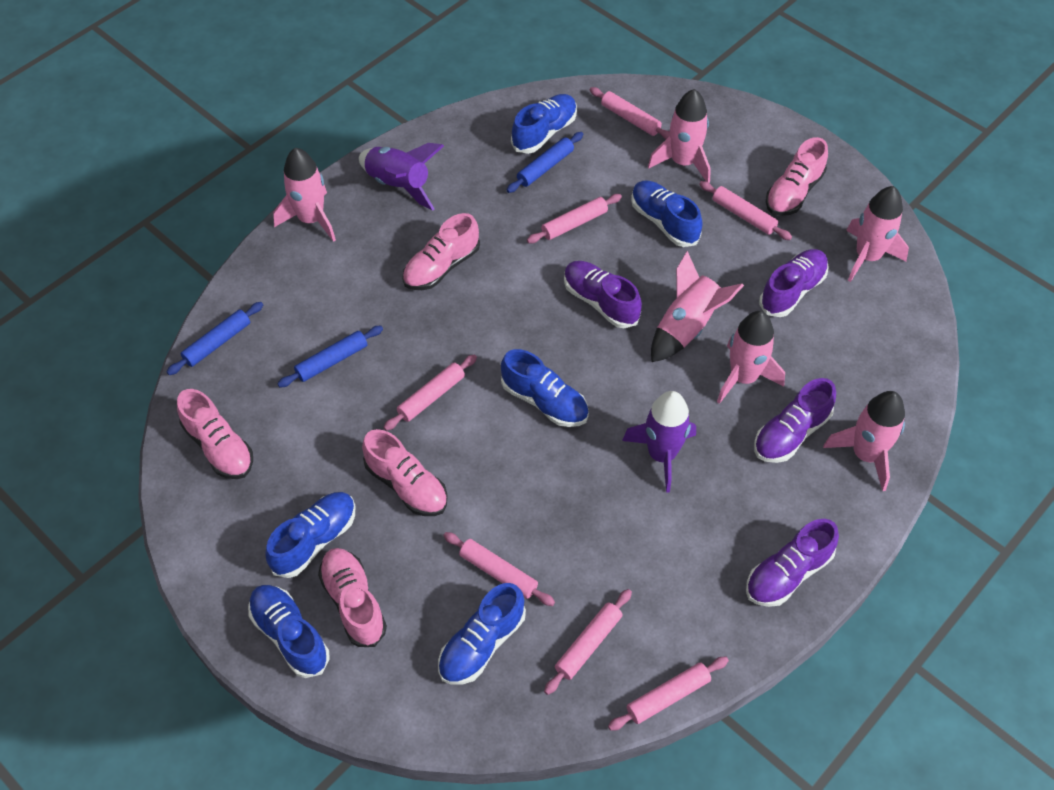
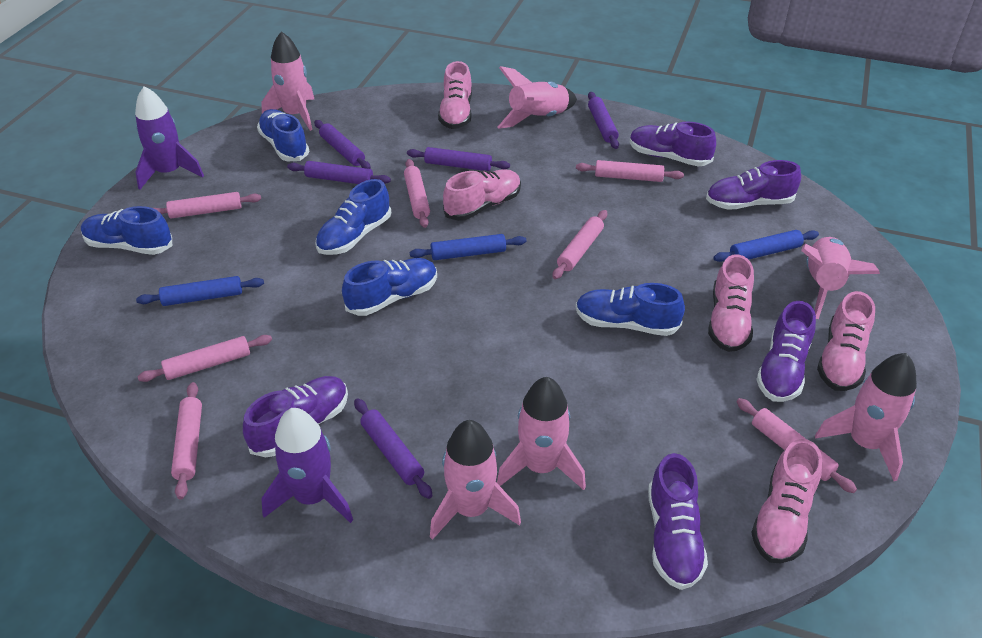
blue shoe: 6 -> 5
purple rolling pin: 0 -> 5
purple shoe: 4 -> 5

